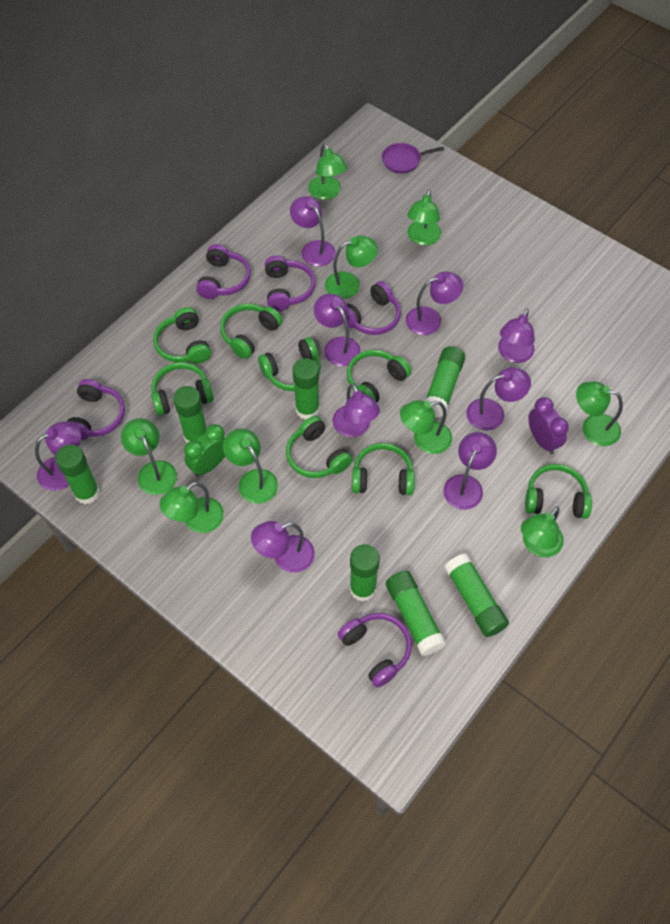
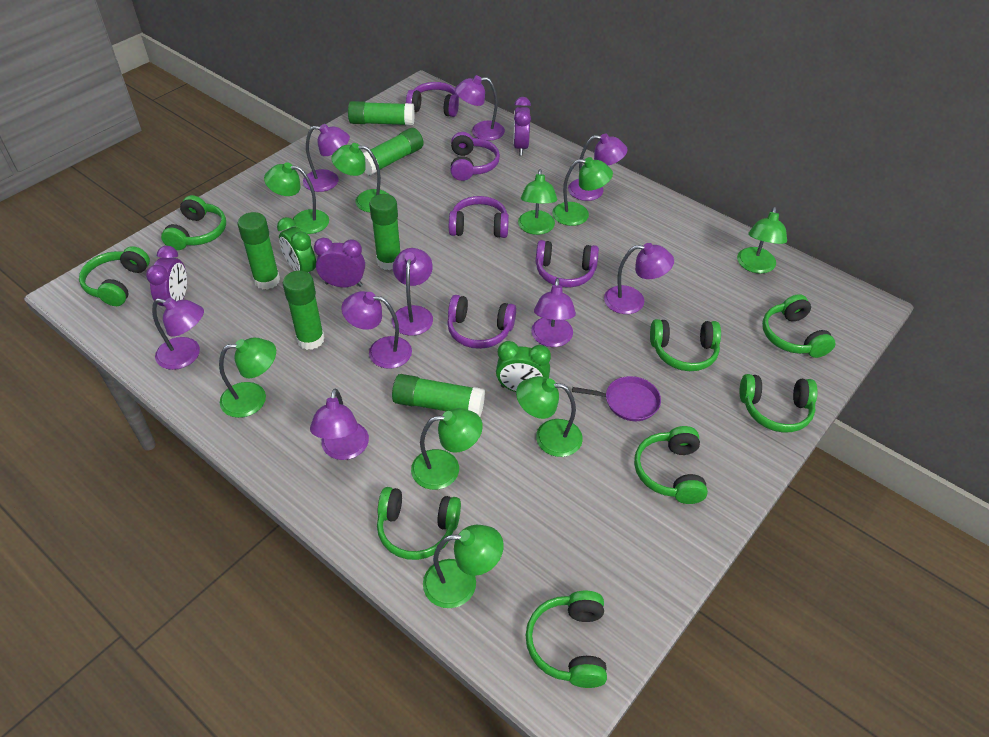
green clock: 1 -> 2
green glue stick: 7 -> 6
purple clock: 1 -> 3

